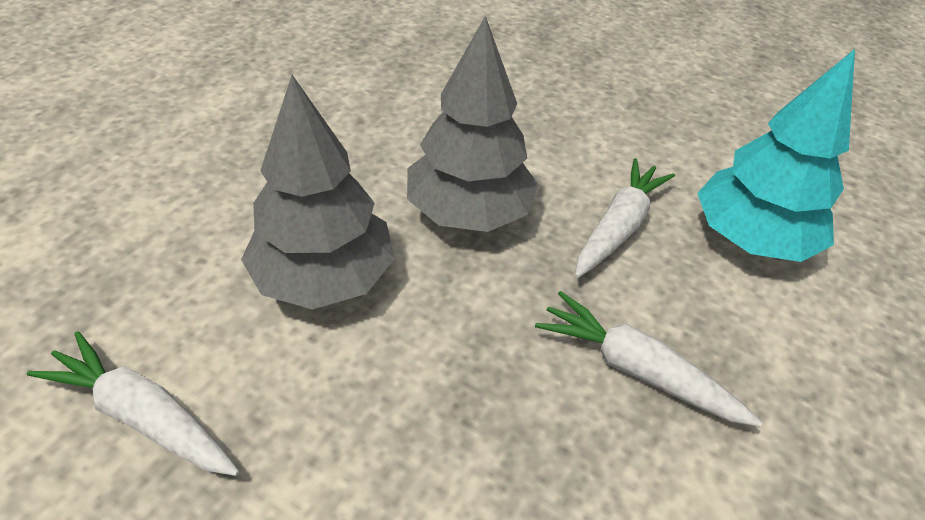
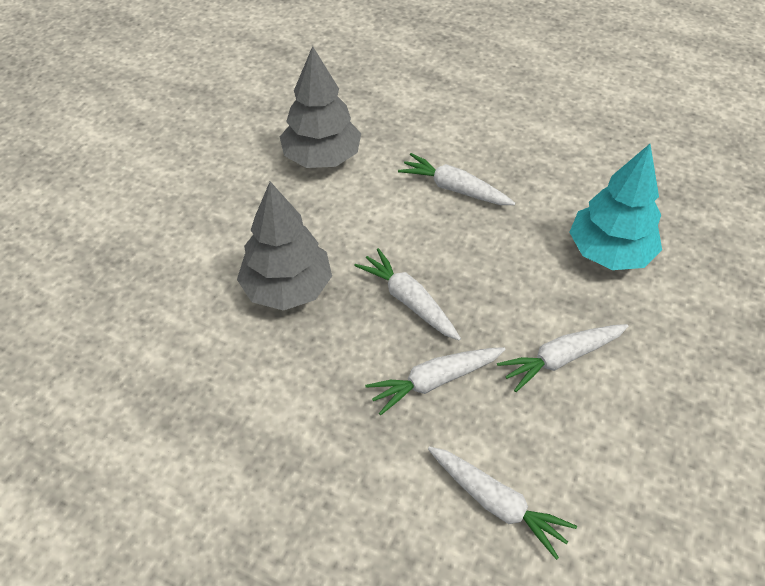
white carrot: 3 -> 5

